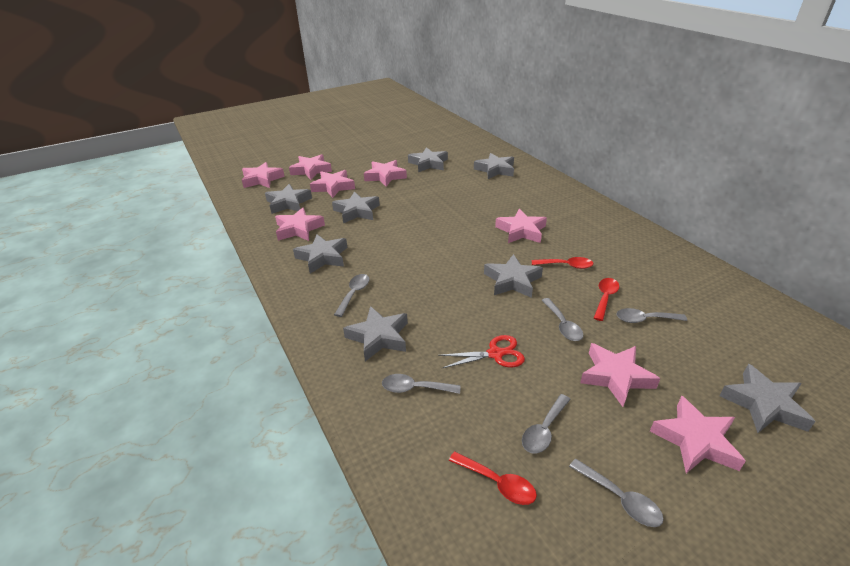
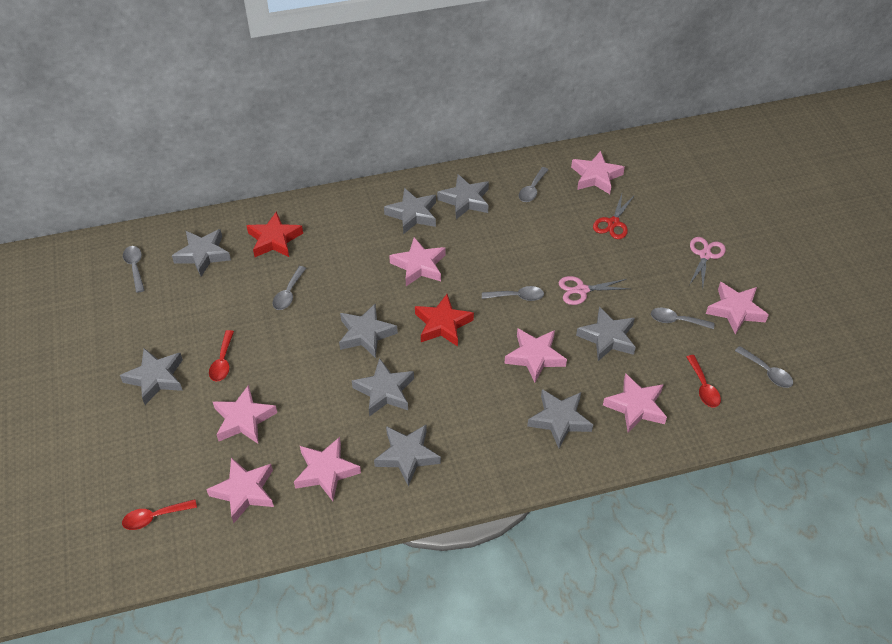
grey star: 8 -> 9
pink scissors: 0 -> 2
red star: 0 -> 2

